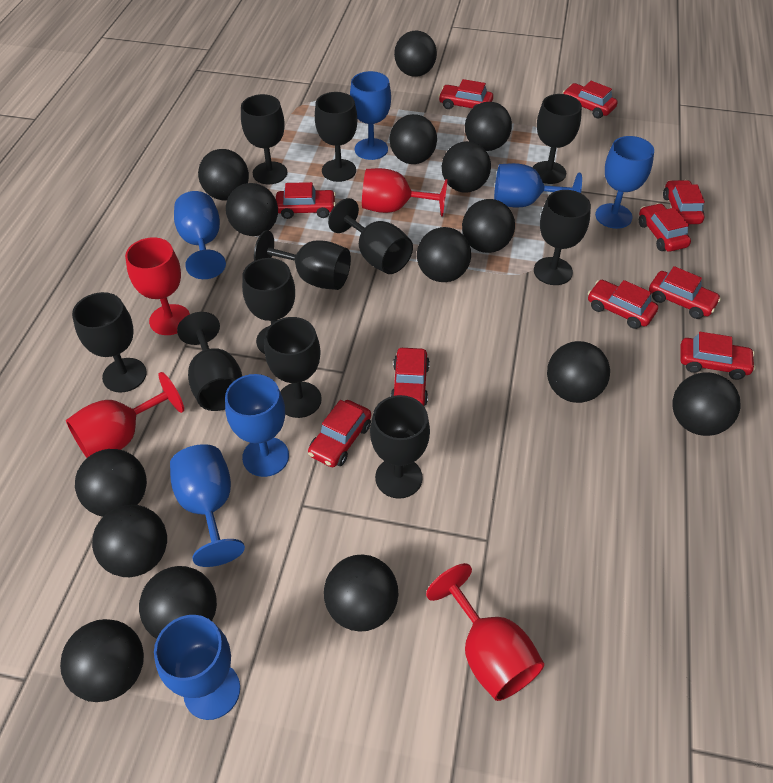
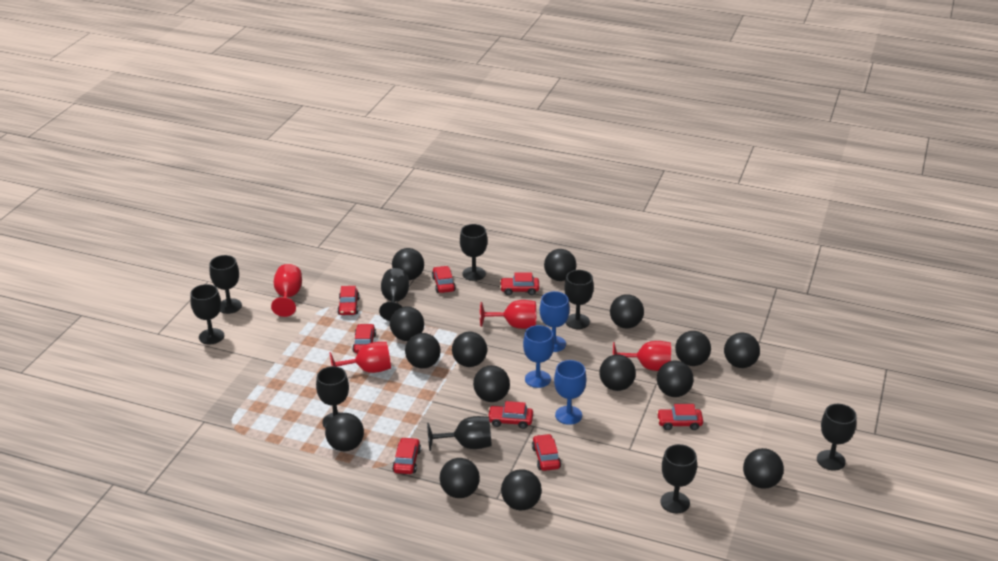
black goblet: 11 -> 9
blue goblet: 7 -> 3
red car: 10 -> 8

